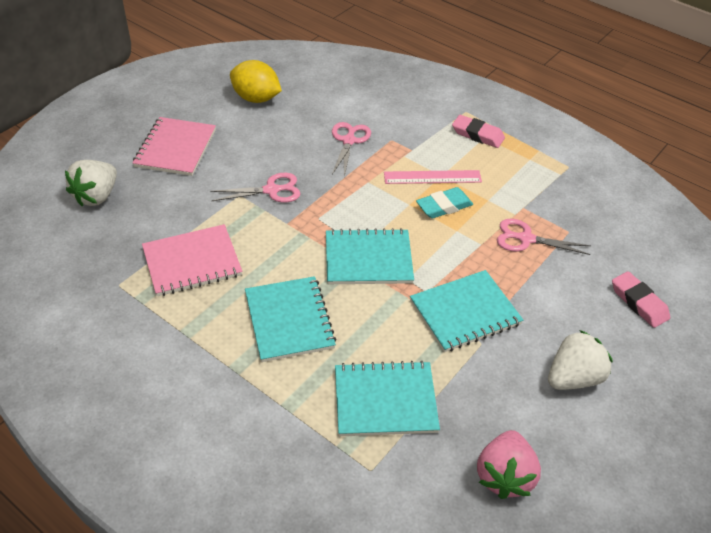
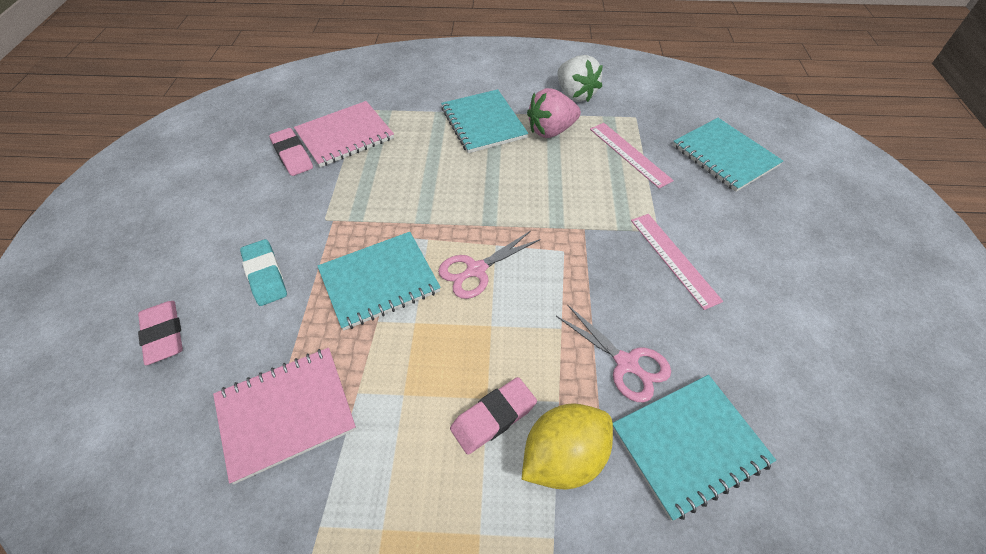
pink eraser: 2 -> 3
pink ruler: 1 -> 2
pink scissors: 3 -> 2
white strawberry: 2 -> 1

